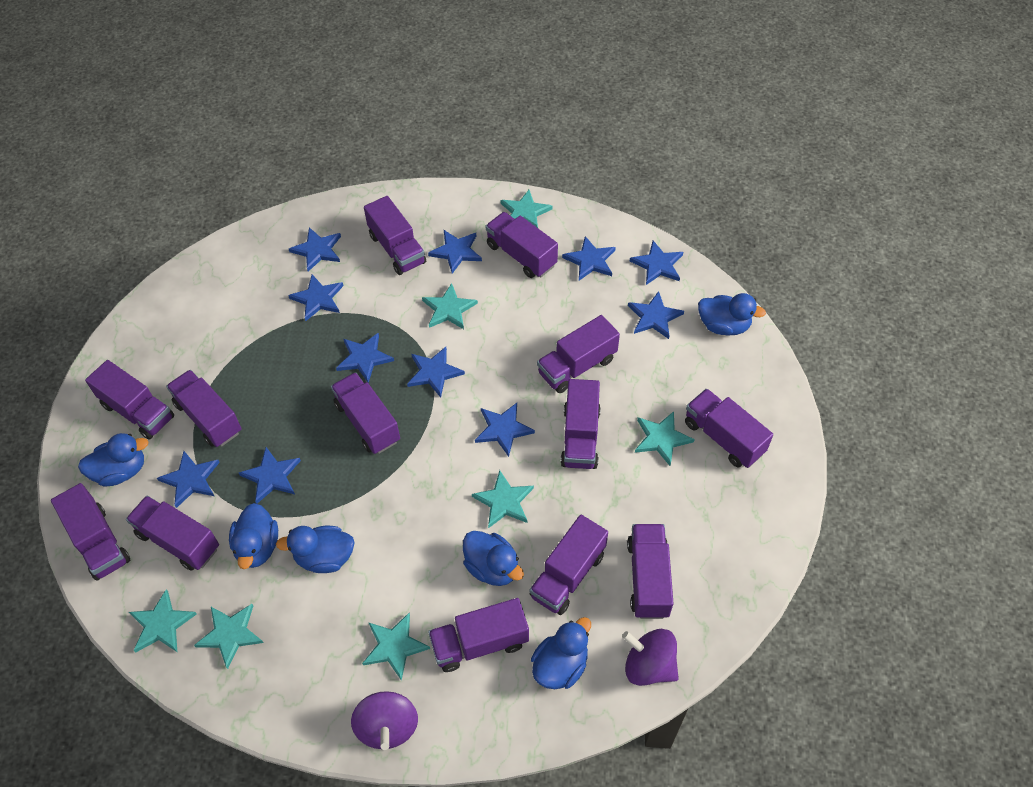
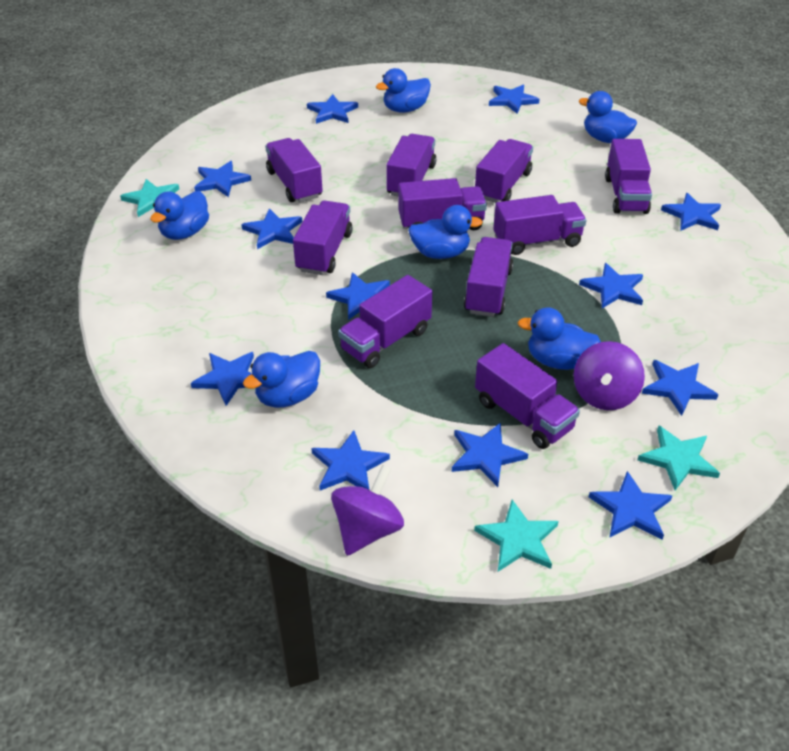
blue star: 11 -> 12
purple truck: 13 -> 10
turquoise star: 7 -> 3

